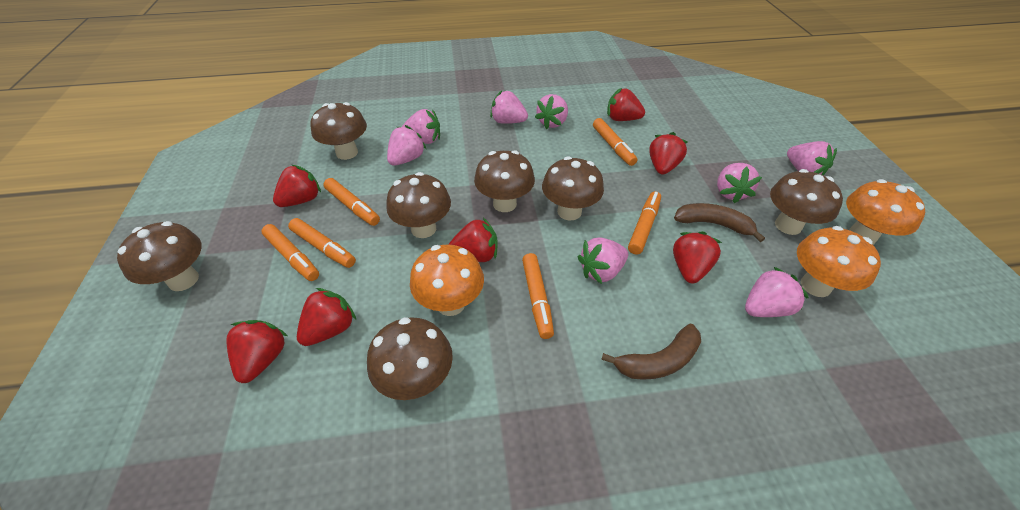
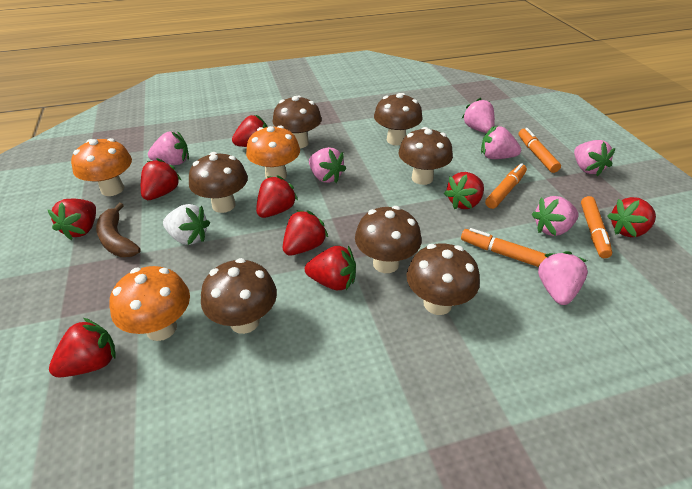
brown banana: 2 -> 1
orange marker: 6 -> 4
pink strawberry: 8 -> 7
red strawberry: 7 -> 9
white strawberry: 0 -> 1

